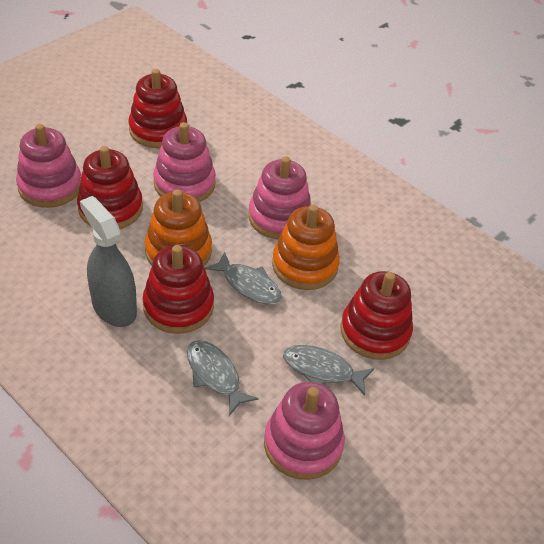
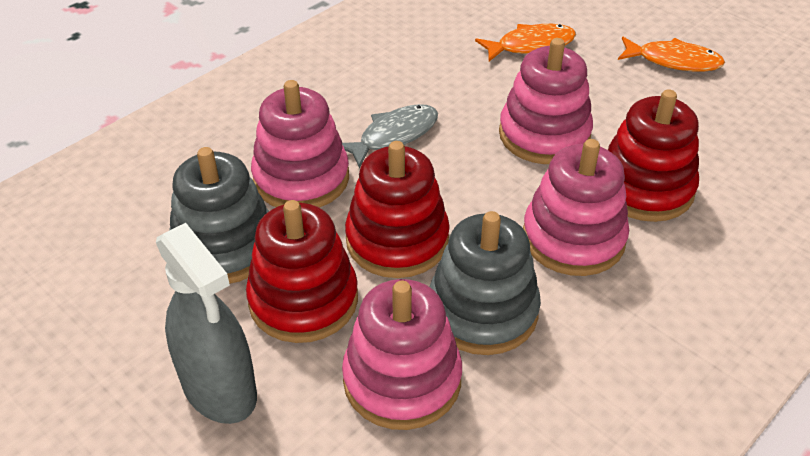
grey fish: 3 -> 1
grey stacking toy: 0 -> 2
orange fish: 0 -> 2
orange stacking toy: 2 -> 0
red stacking toy: 4 -> 3

